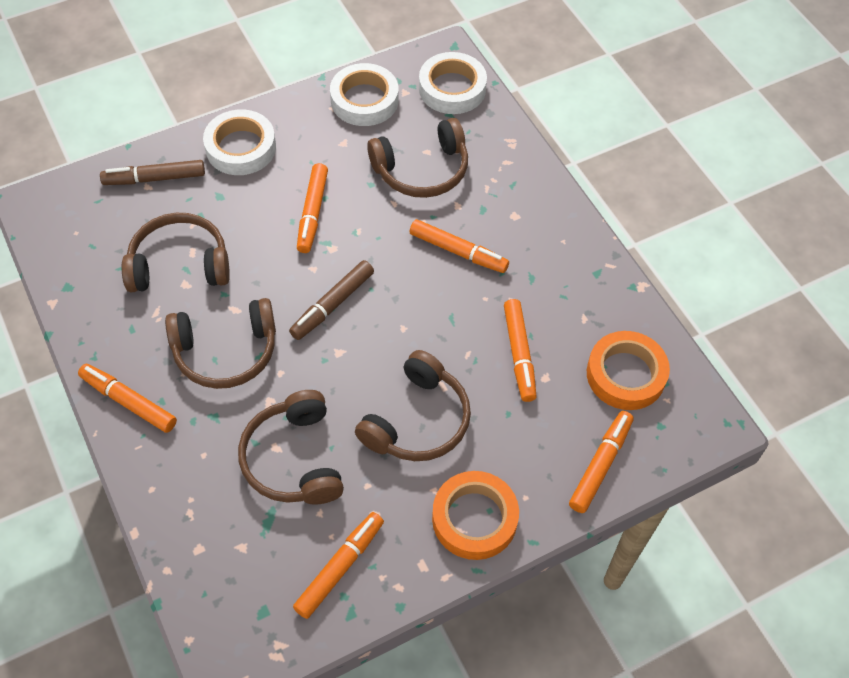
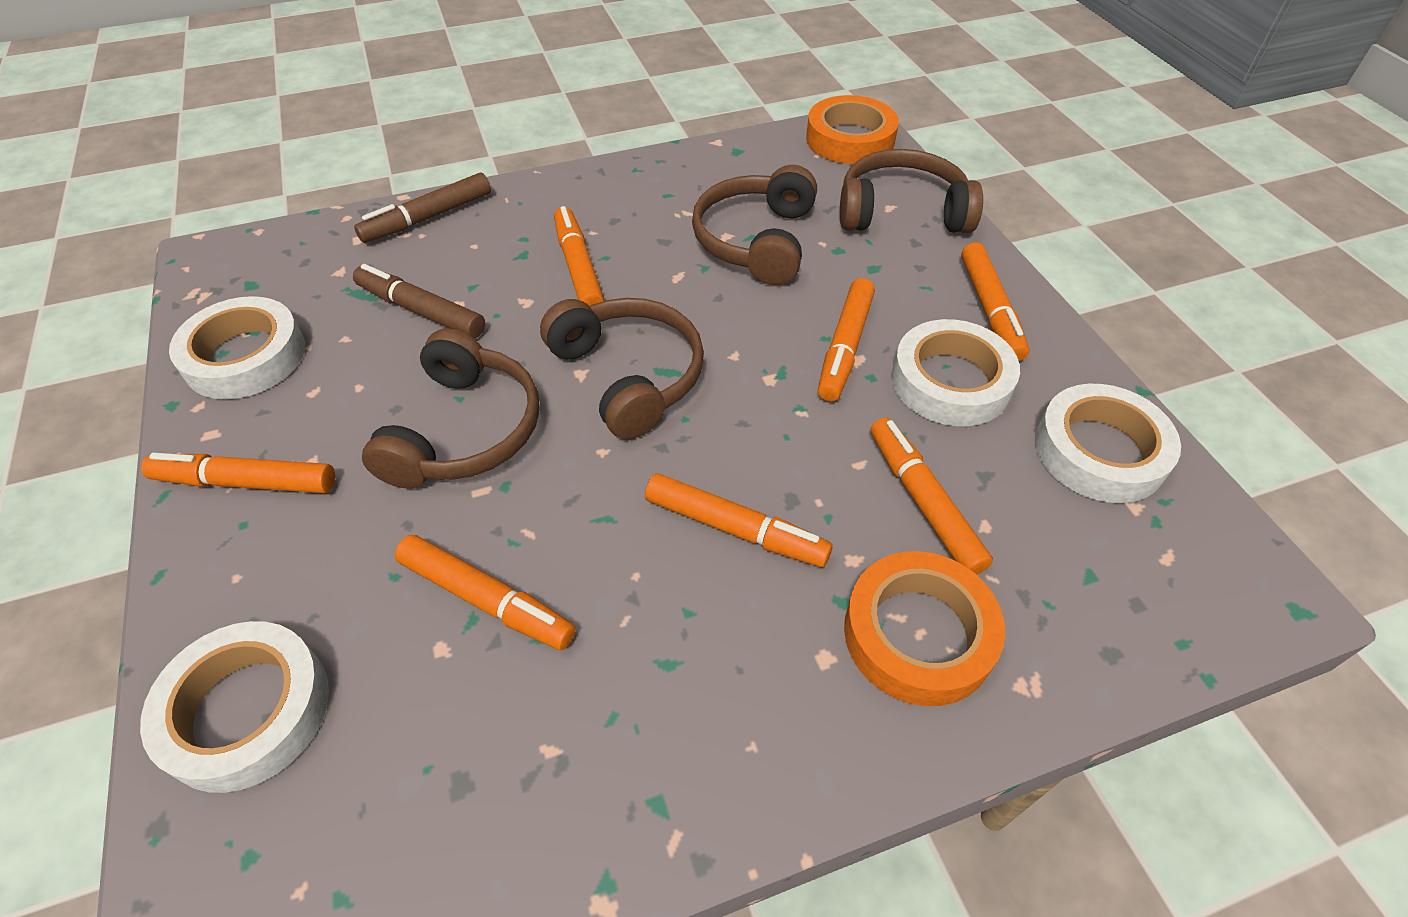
brown headphones: 5 -> 4
orange marker: 6 -> 7
white tape: 3 -> 4

